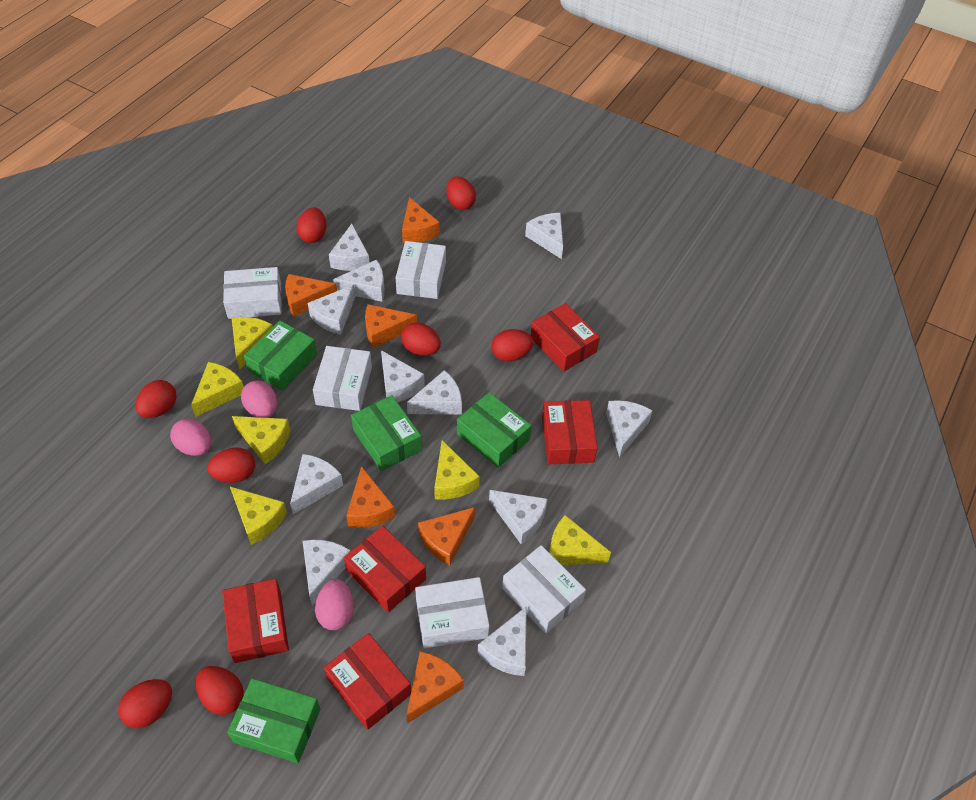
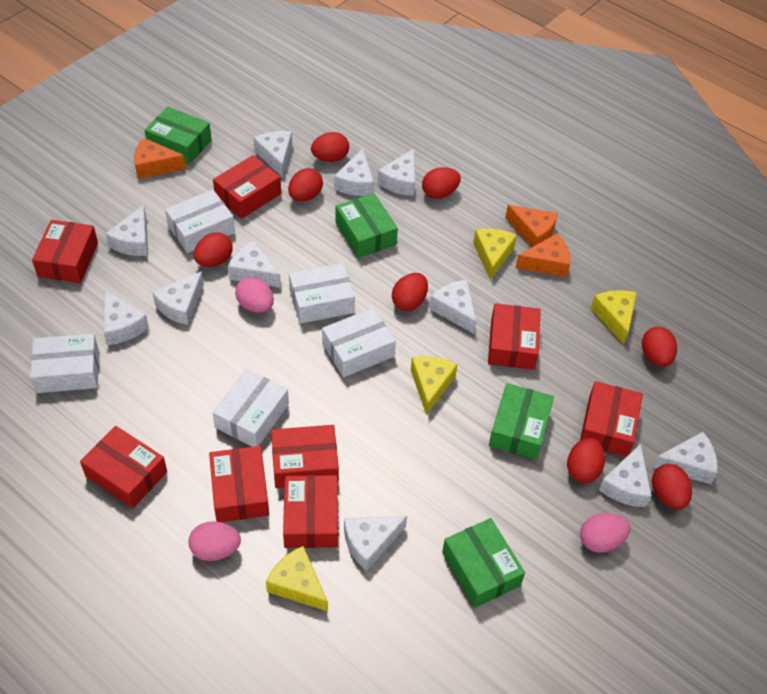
orange cheese: 6 -> 3
red box: 5 -> 8
yellow cheese: 6 -> 4

